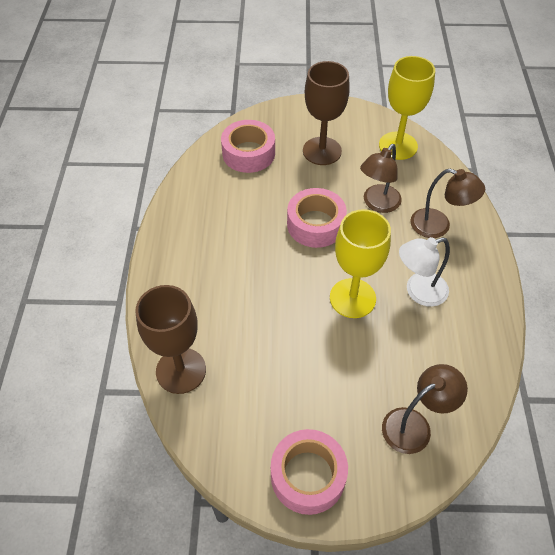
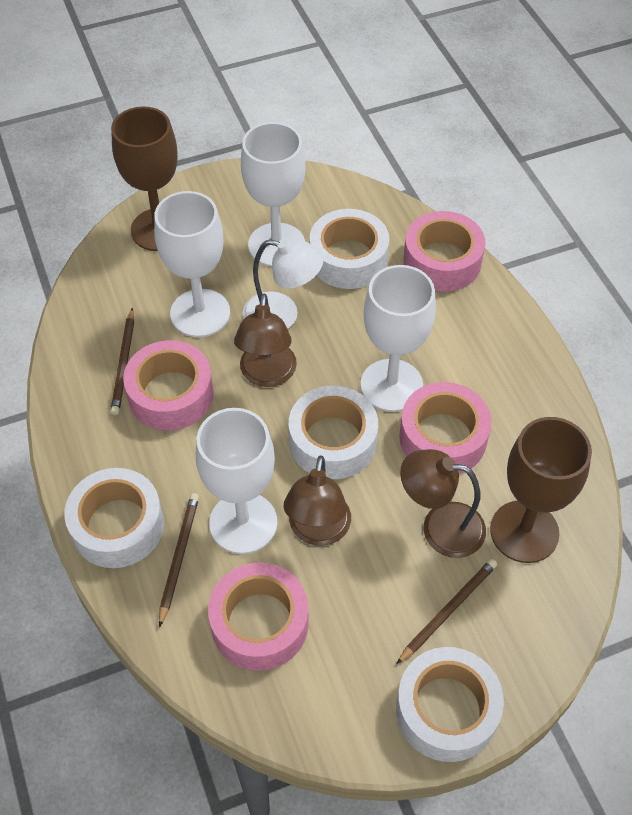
brown pencil: 0 -> 3
pink tape: 3 -> 4
white goblet: 0 -> 4
white tape: 0 -> 4
yellow goblet: 2 -> 0

